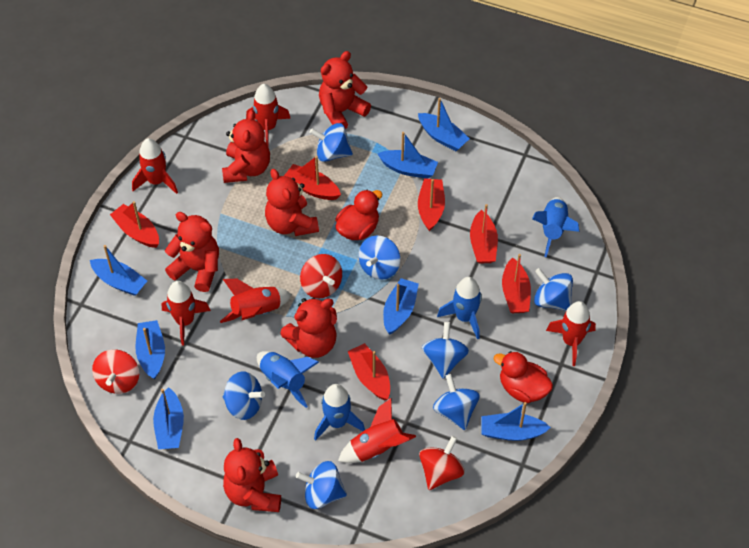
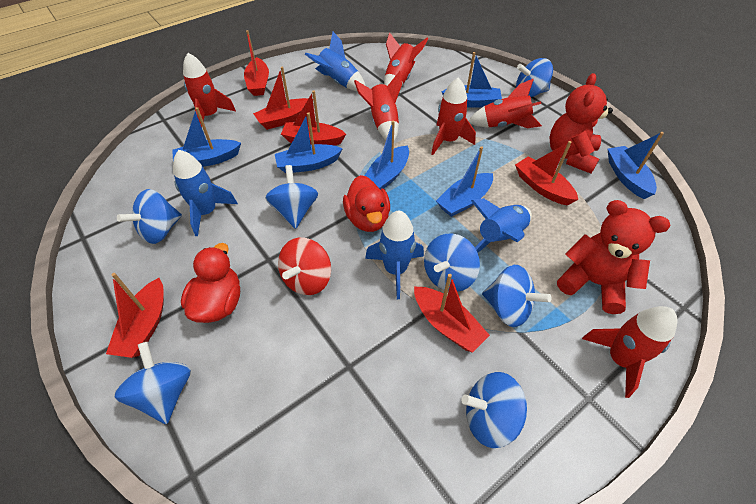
blue boat: 7 -> 6
red spinning top: 3 -> 1
red teddy bear: 6 -> 2

